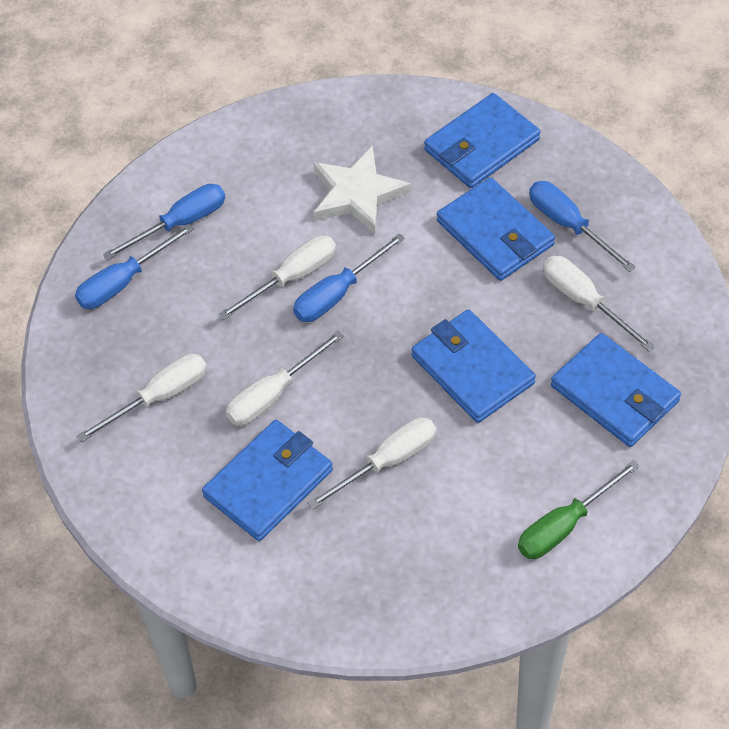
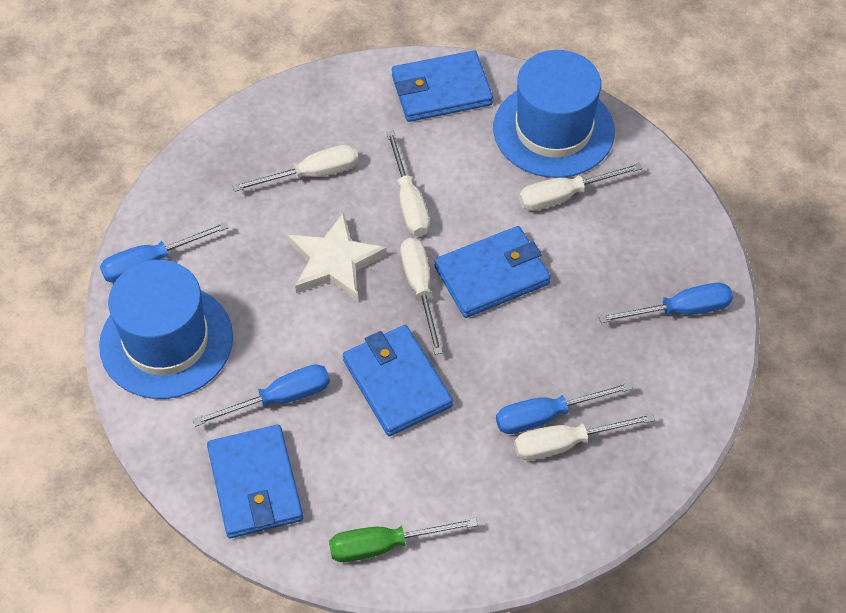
blue hat: 0 -> 2
blue wallet: 5 -> 4

